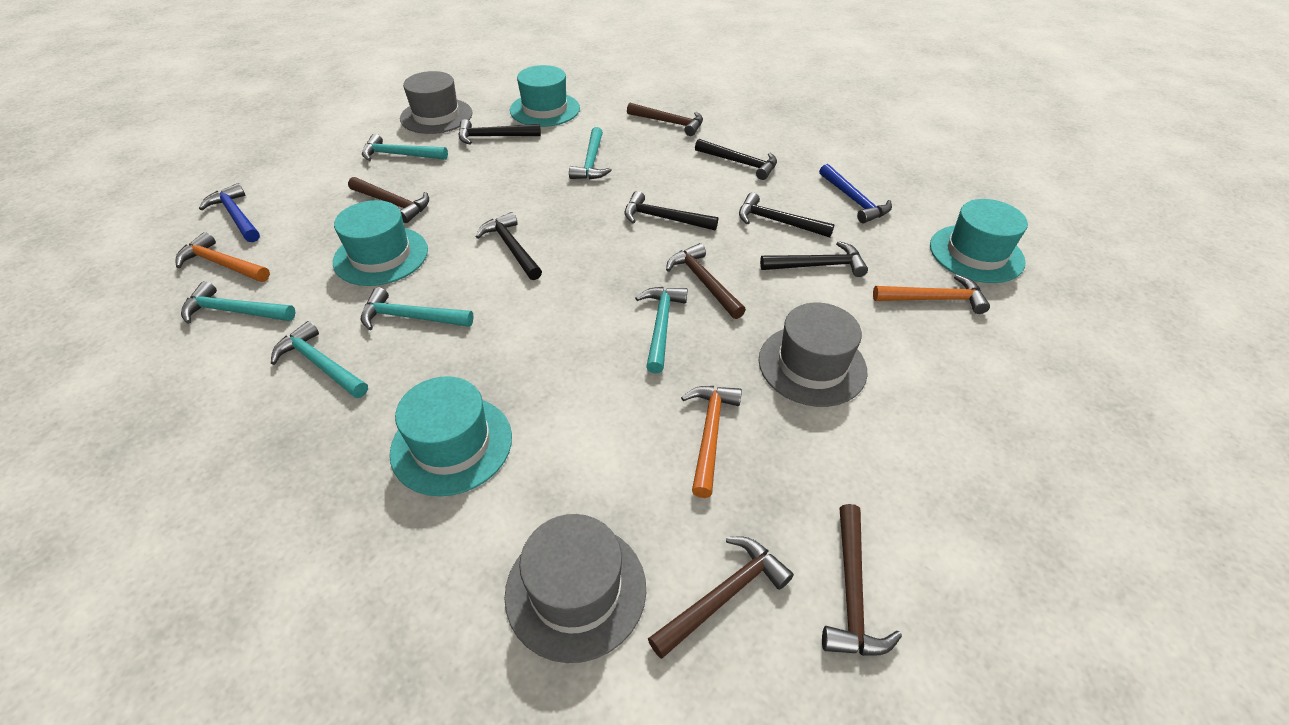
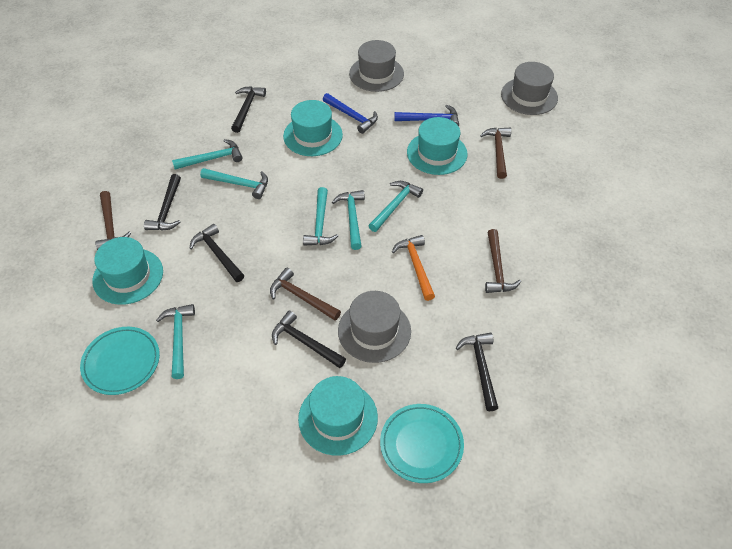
black hammer: 6 -> 5
brown hammer: 5 -> 4
orange hammer: 3 -> 1
turquoise plate: 0 -> 2

